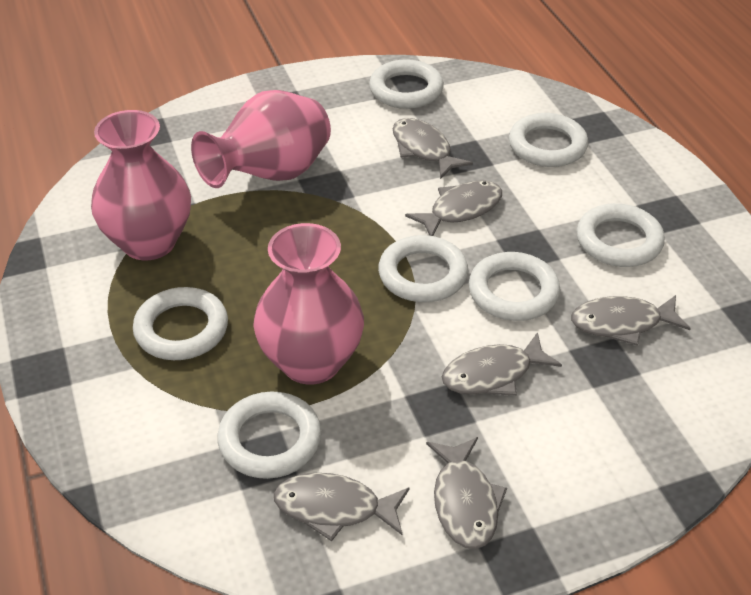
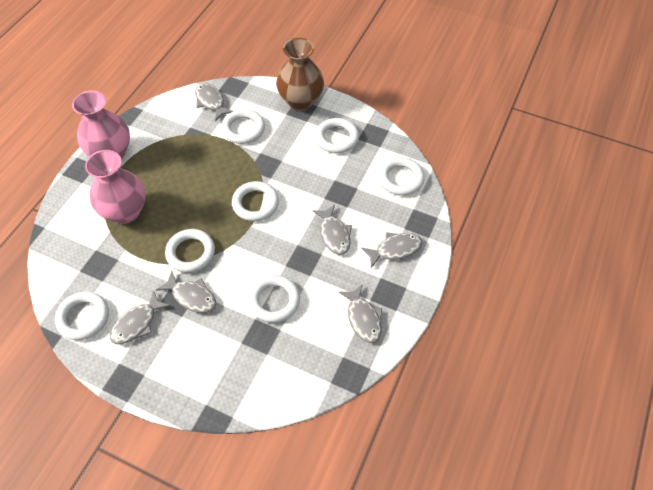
brown vase: 0 -> 1
pink vase: 3 -> 2

